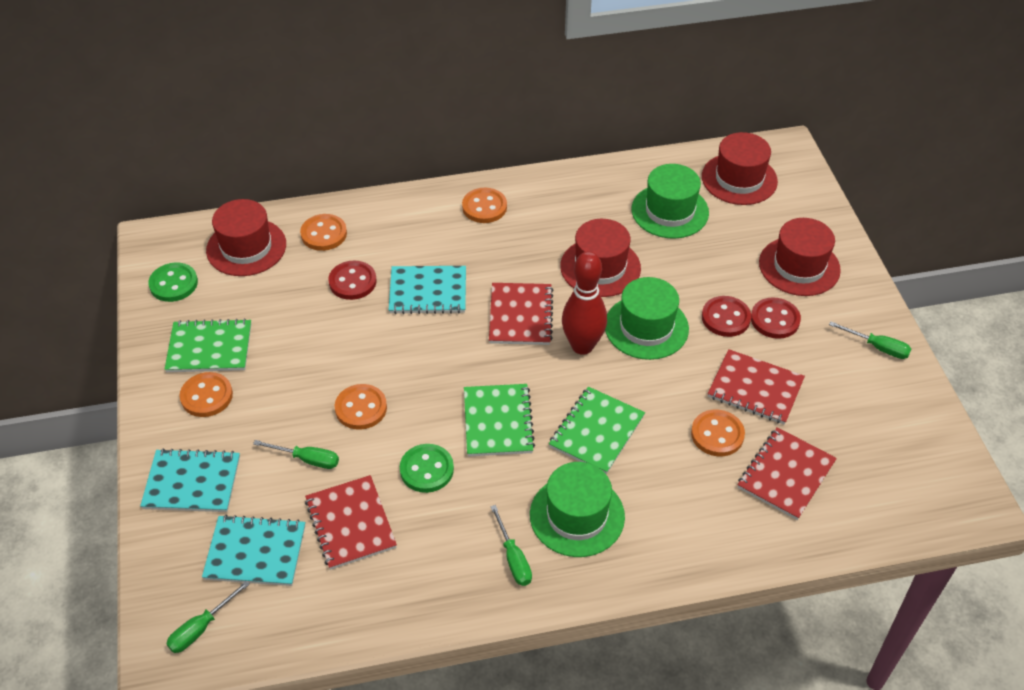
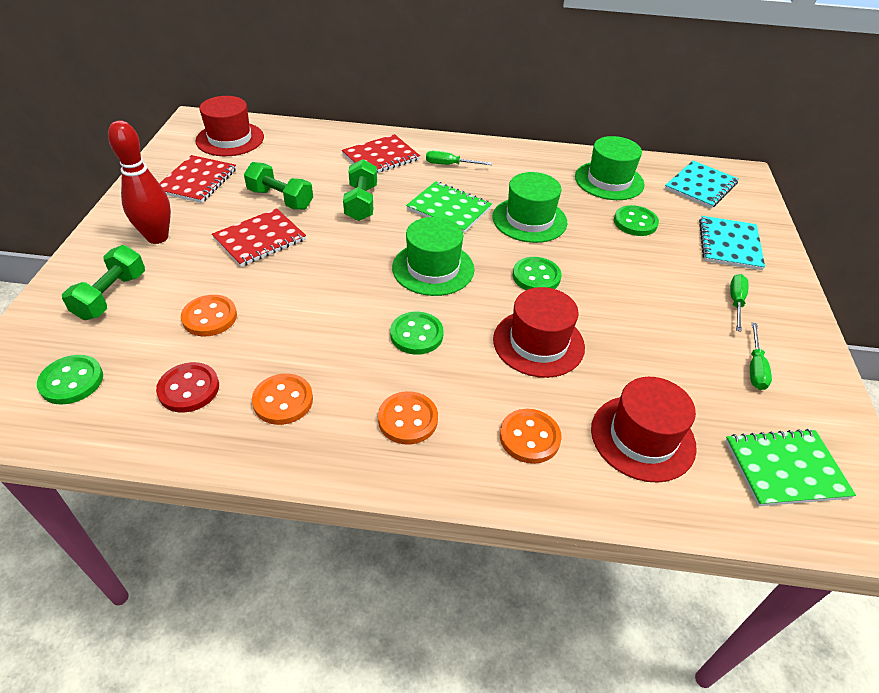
green button: 2 -> 4
green dumbbell: 0 -> 3
green notebook: 3 -> 2
green screwdriver: 4 -> 3
orange button: 5 -> 4
red button: 3 -> 1
red hat: 4 -> 3
red notebook: 4 -> 3
turquoise notebook: 3 -> 2

